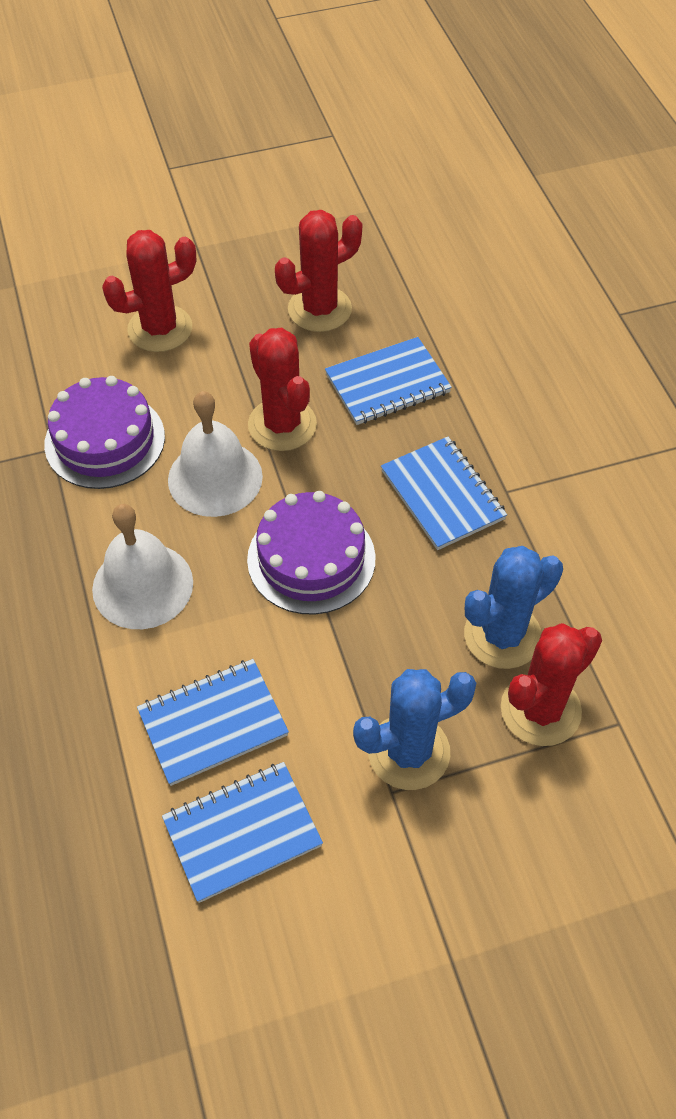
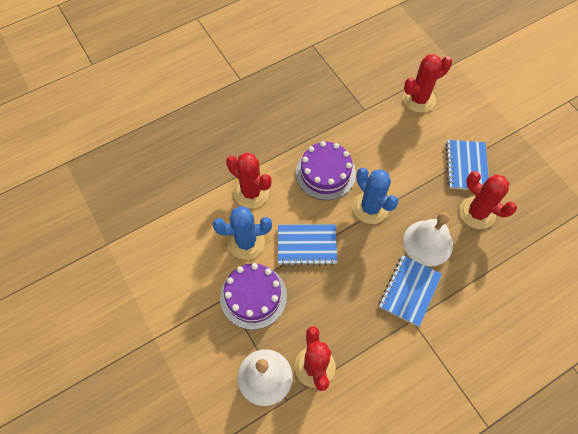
blue notebook: 4 -> 3

